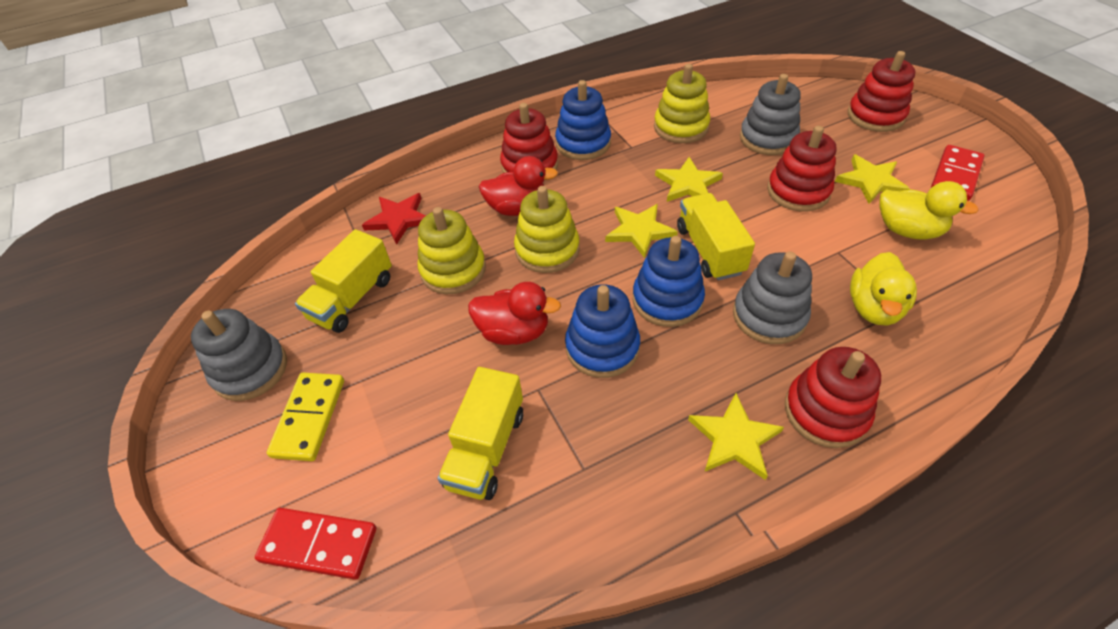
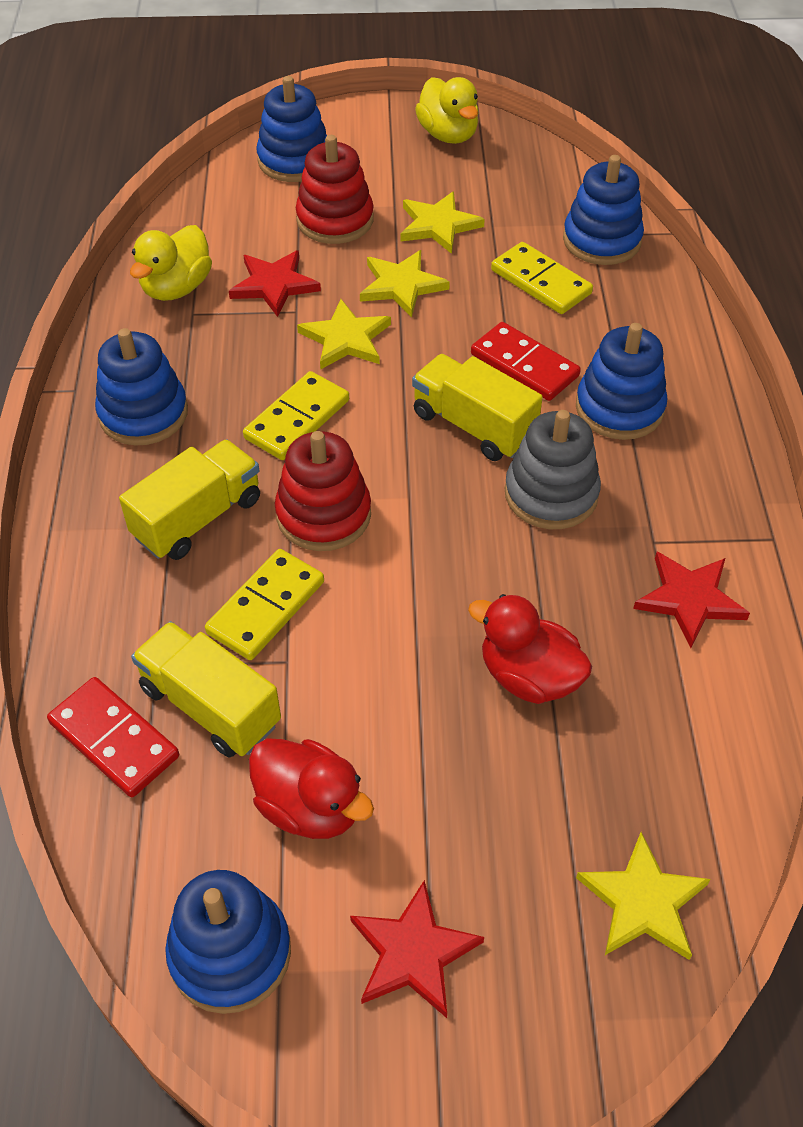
blue stacking toy: 3 -> 5
grey stacking toy: 3 -> 1
red stacking toy: 4 -> 2
red star: 1 -> 3
yellow domino: 1 -> 3
yellow stacking toy: 3 -> 0

